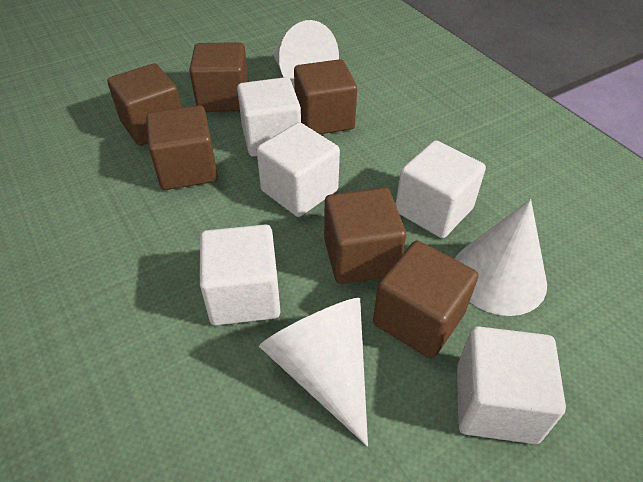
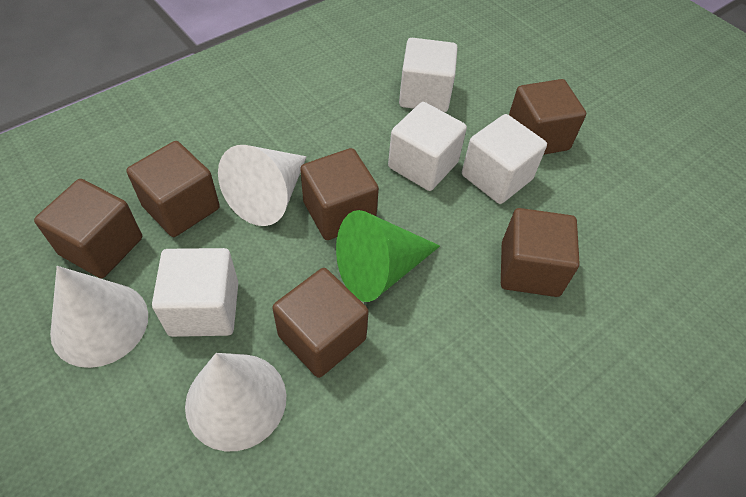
green cone: 0 -> 1
white cube: 5 -> 4

